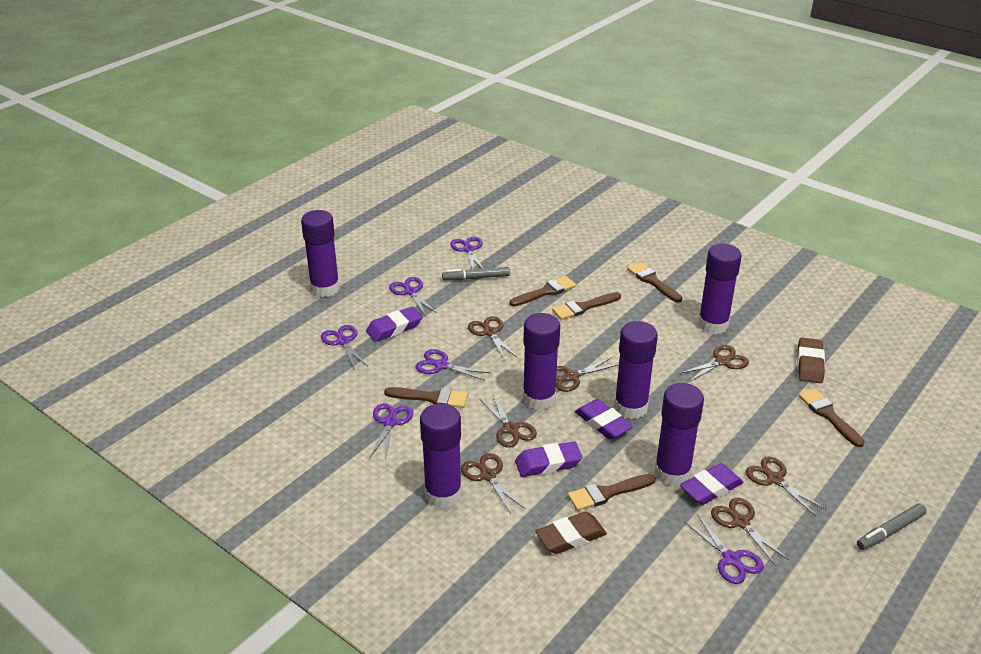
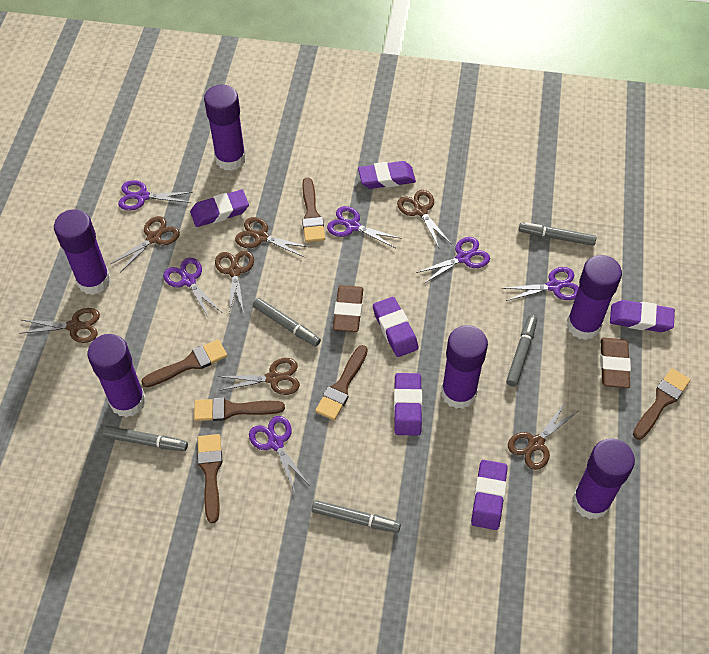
grey marker: 2 -> 5
purple eraser: 4 -> 6

